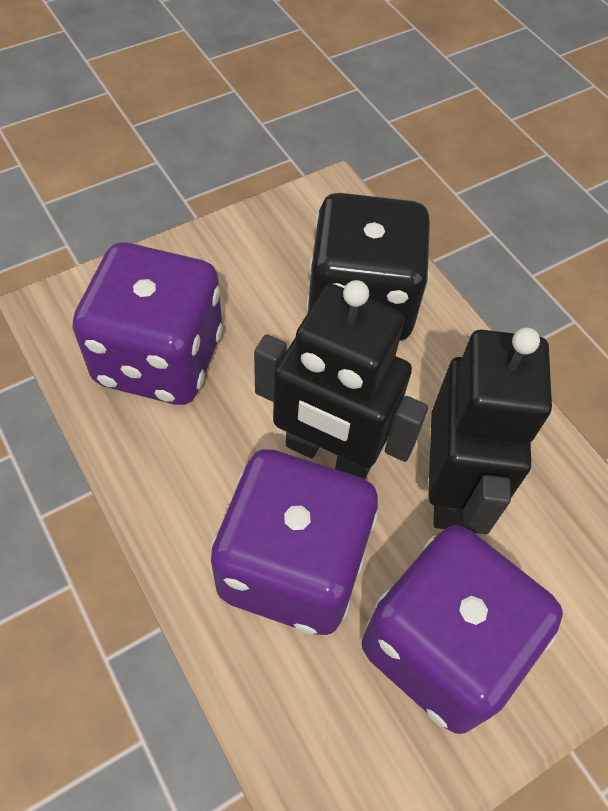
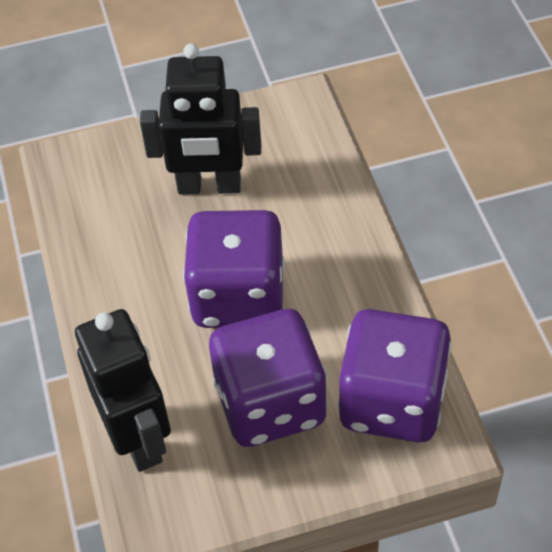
black dice: 1 -> 0

